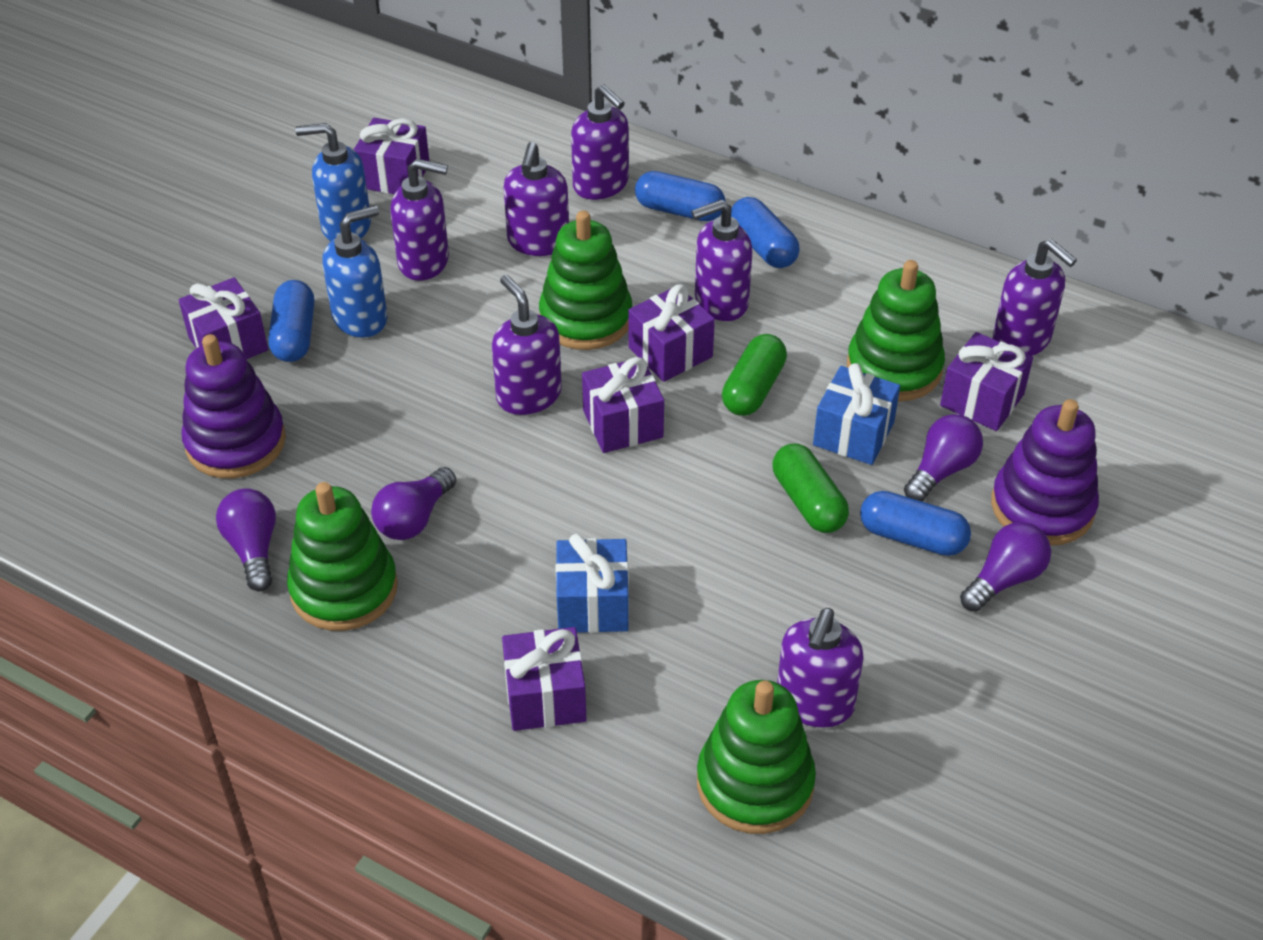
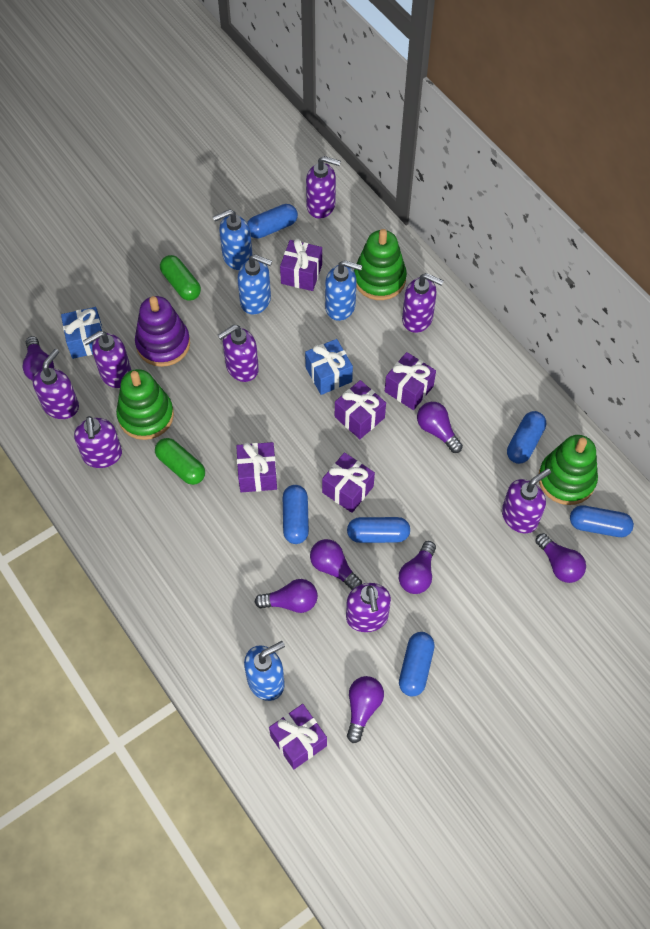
blue capsule: 4 -> 6
blue soap dispenser: 2 -> 4
green stacking toy: 4 -> 3
purple light bulb: 4 -> 7
purple soap dispenser: 7 -> 8
purple stacking toy: 2 -> 1

